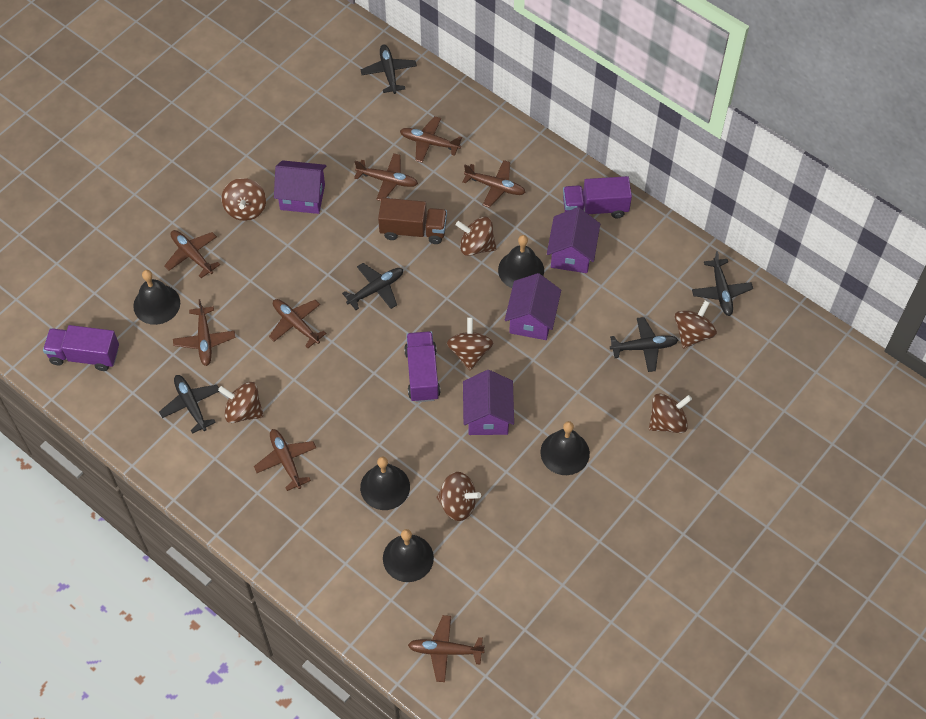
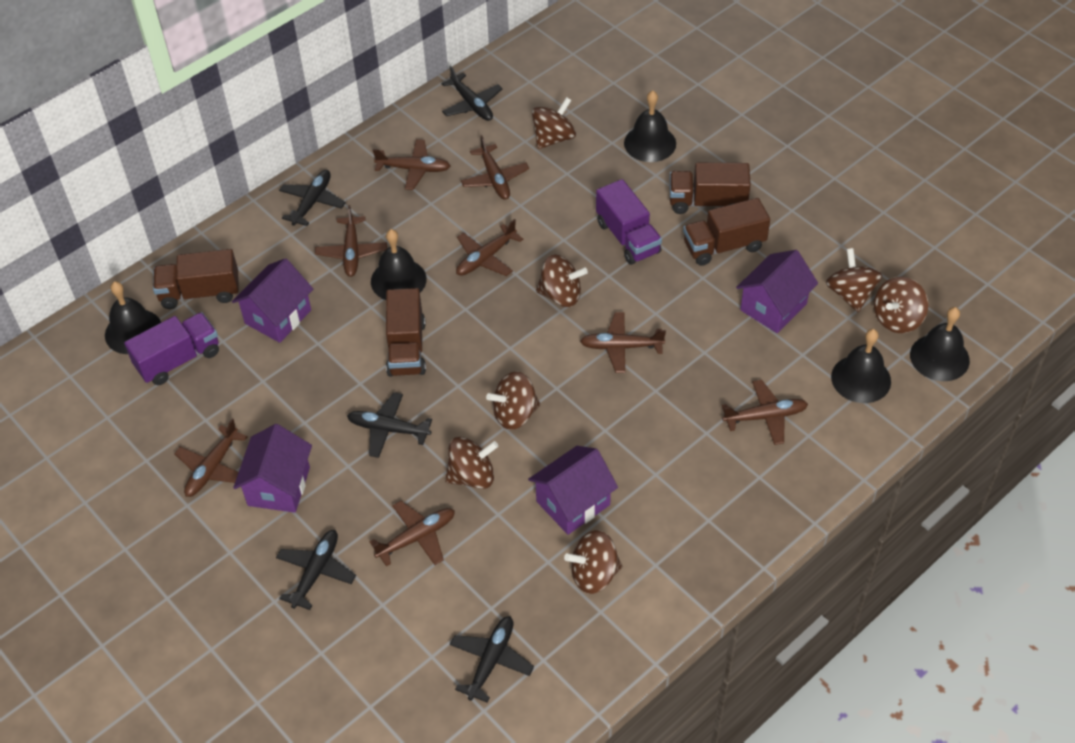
brown truck: 1 -> 4
purple truck: 3 -> 2

